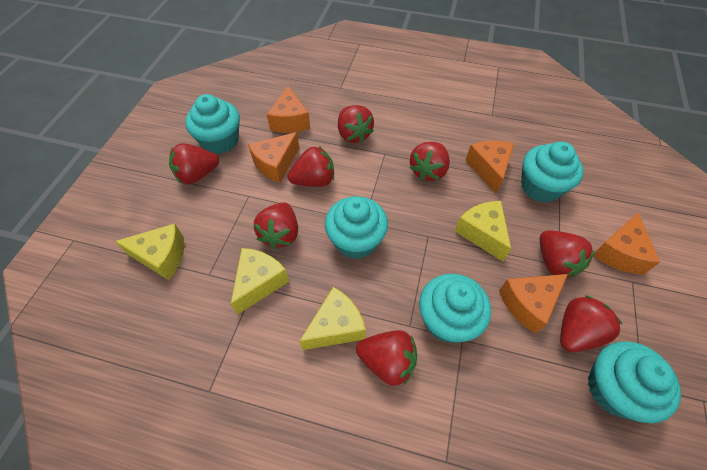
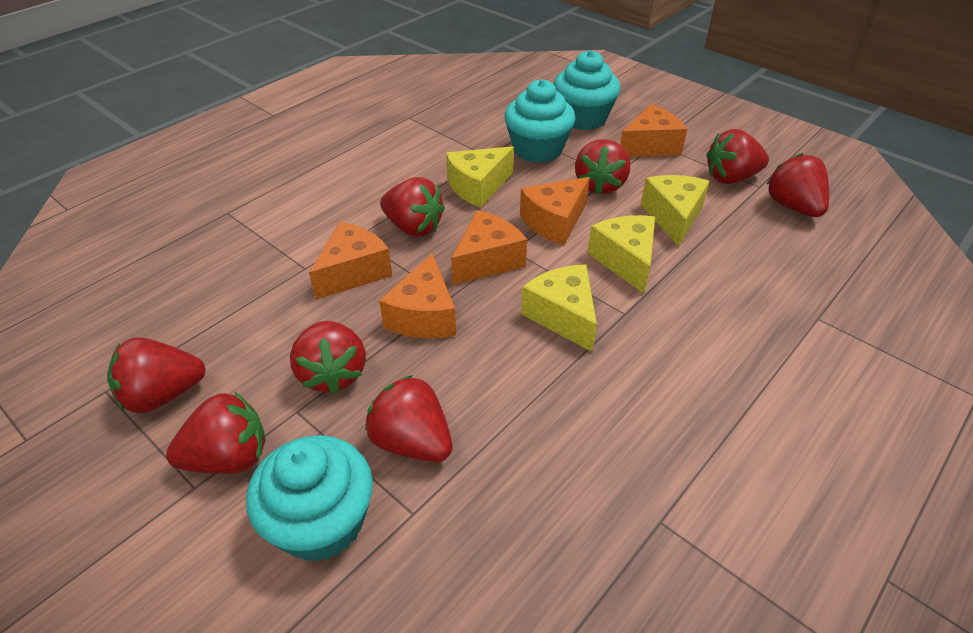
turquoise cupcake: 5 -> 3

